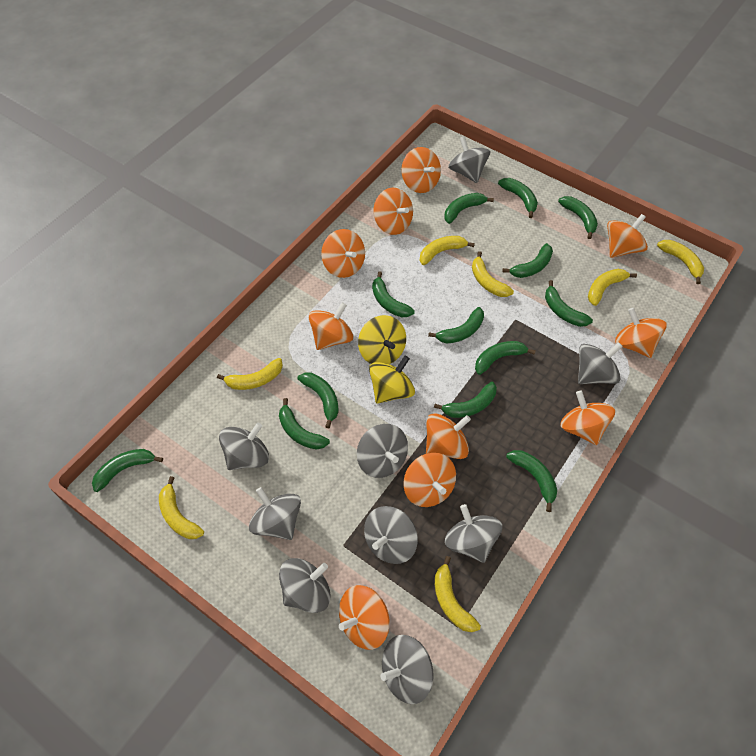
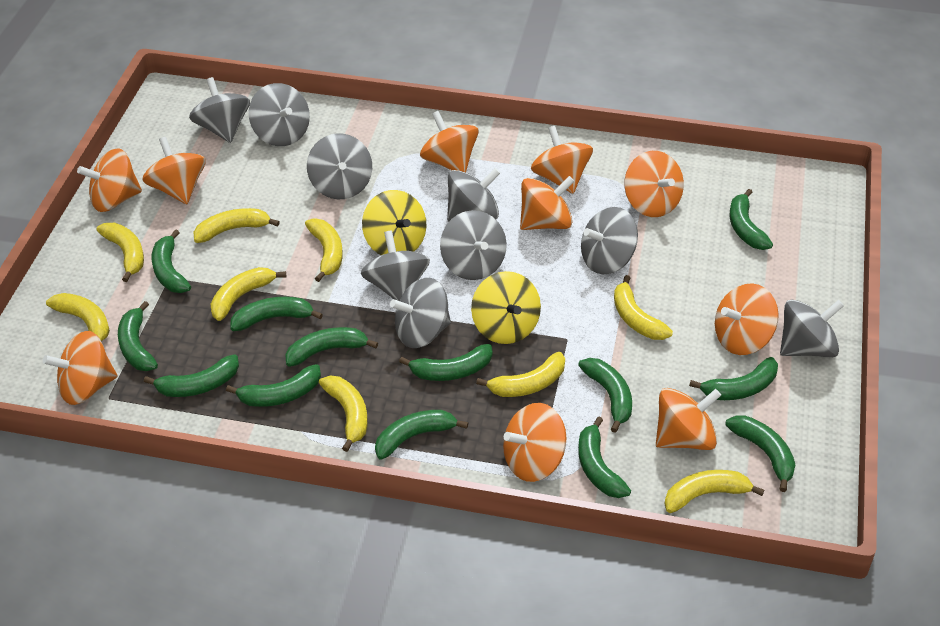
yellow banana: 7 -> 9

